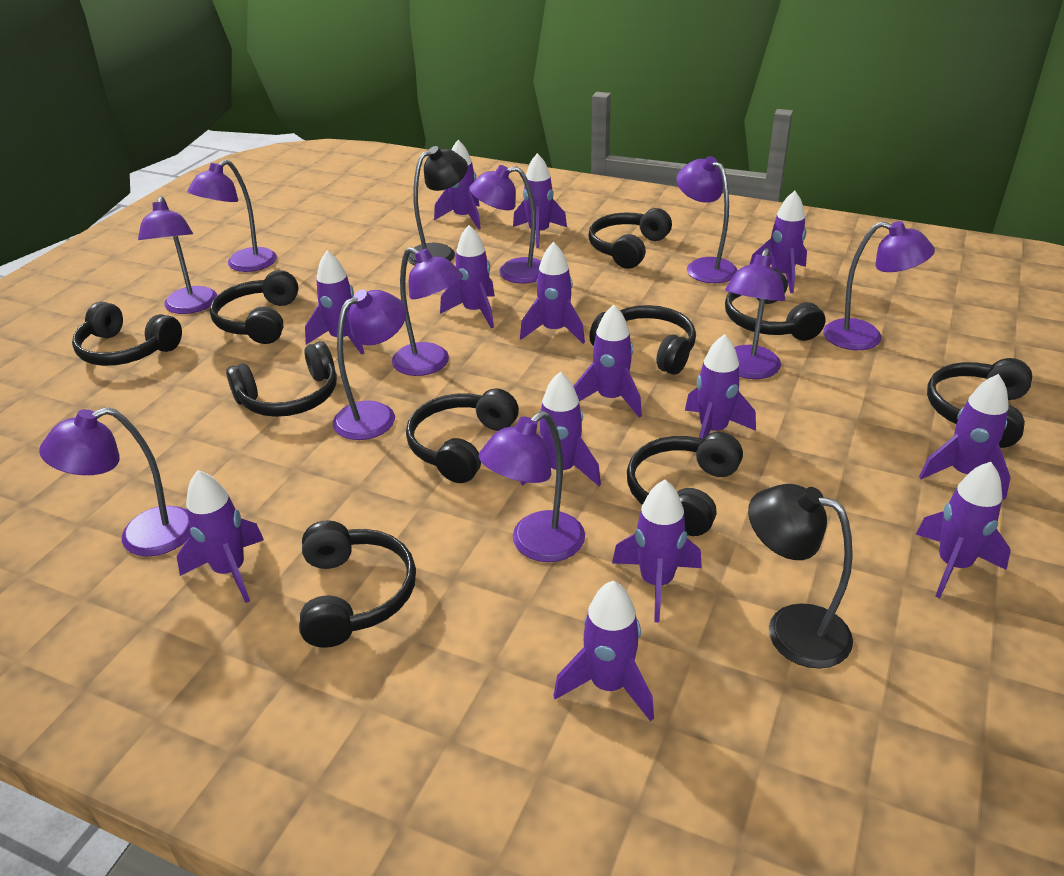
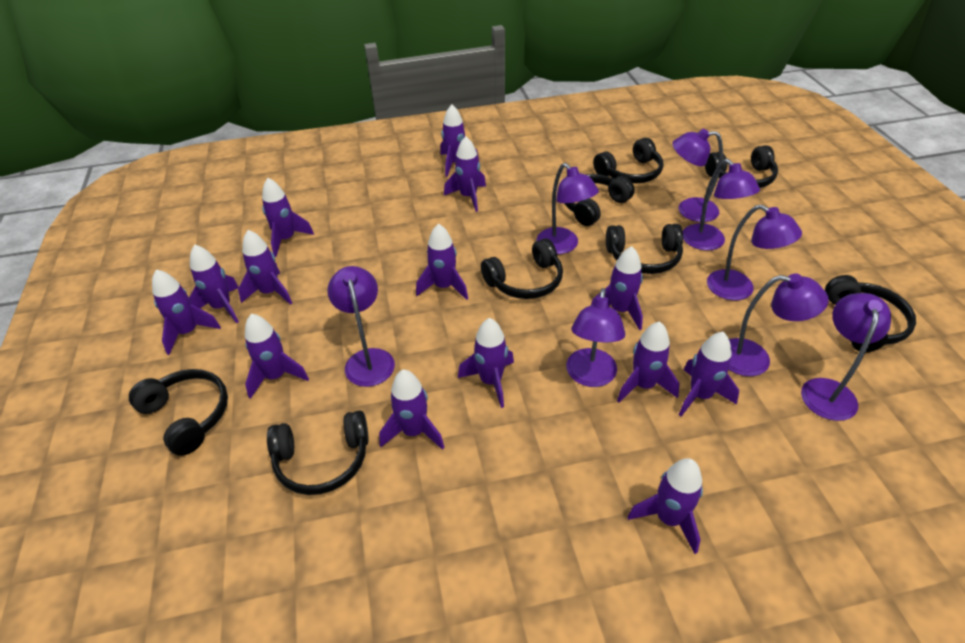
black headphones: 10 -> 8
black lamp: 2 -> 0
purple lamp: 10 -> 8

